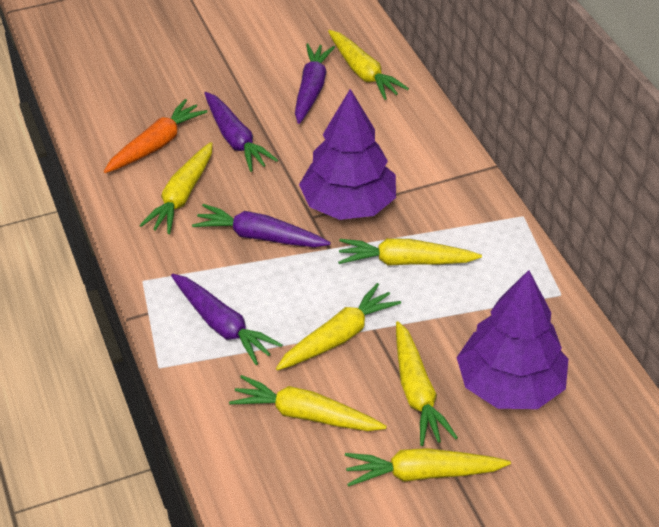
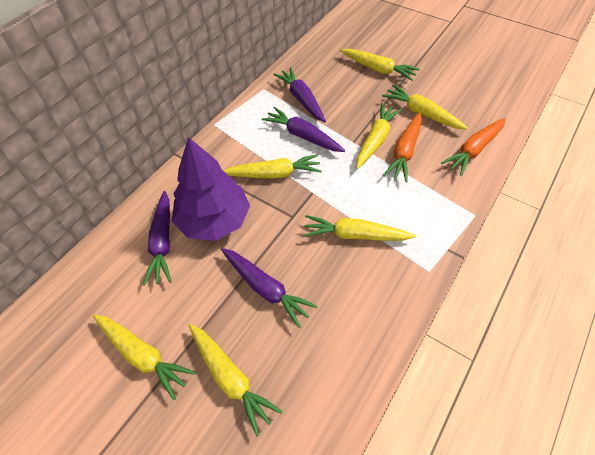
orange carrot: 1 -> 2
purple tree: 2 -> 1

